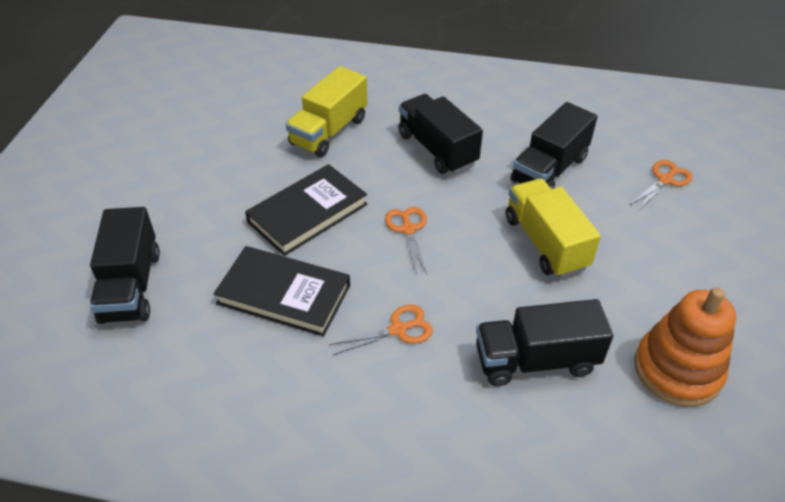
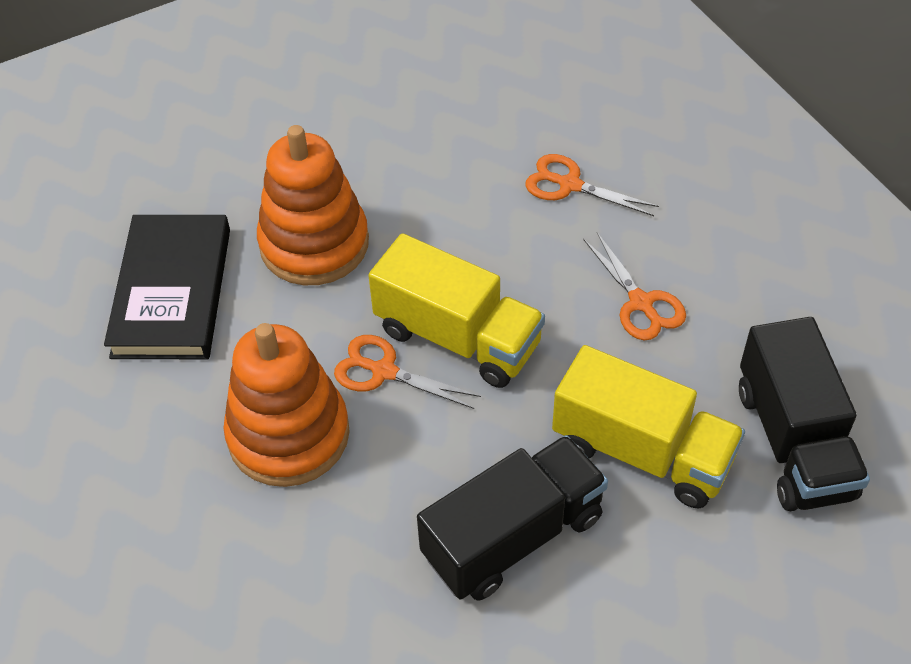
black book: 2 -> 1
black truck: 4 -> 2
orange stacking toy: 1 -> 2

